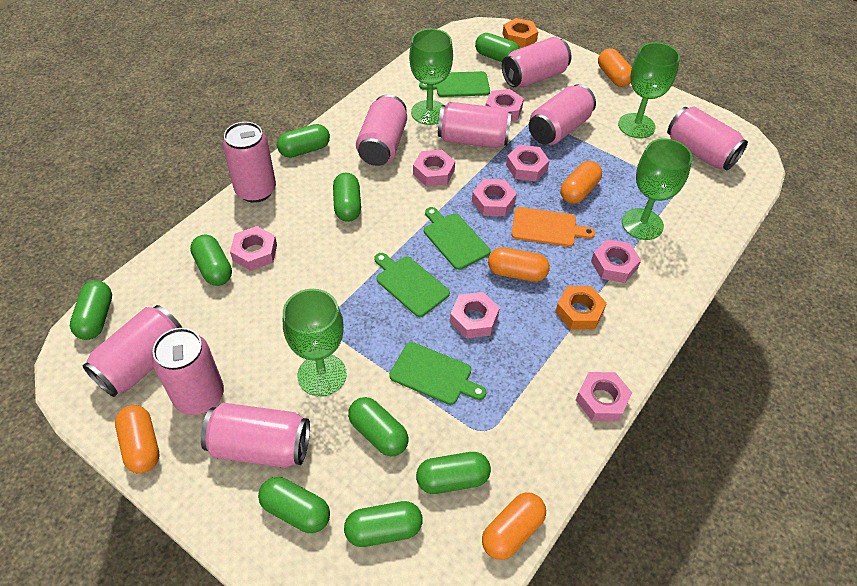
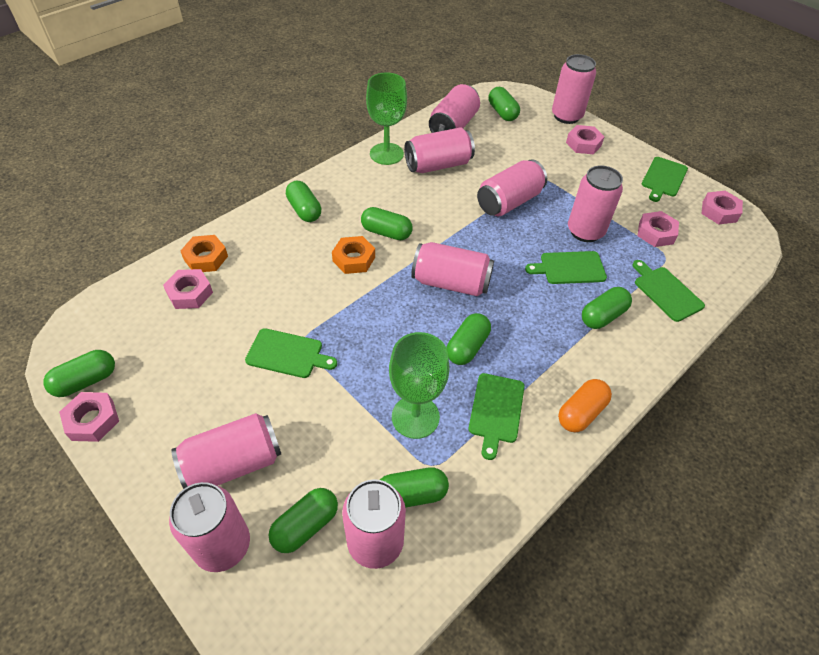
green capsule: 9 -> 8
green cutting board: 4 -> 5
green goblet: 4 -> 2
orange capsule: 5 -> 1
orange cutting board: 1 -> 0
pink nut: 8 -> 5

